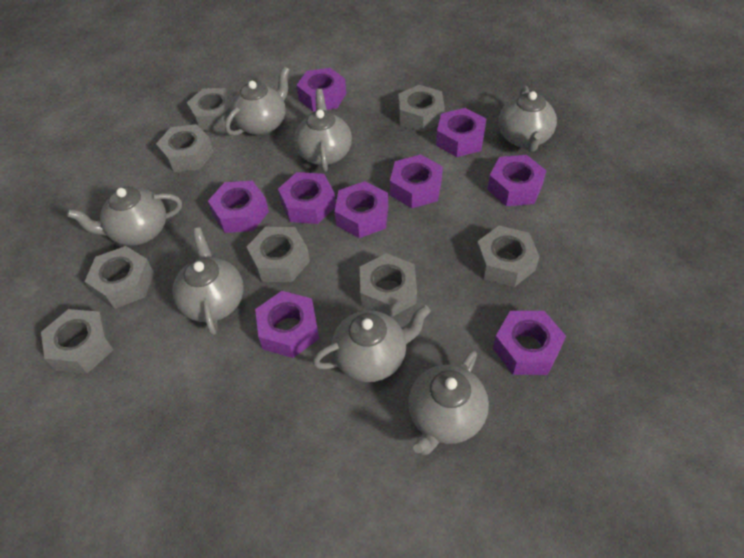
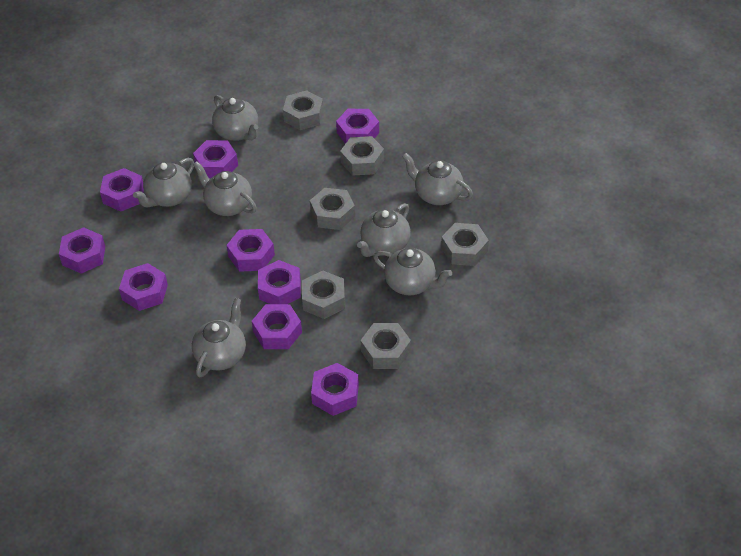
grey nut: 8 -> 6

